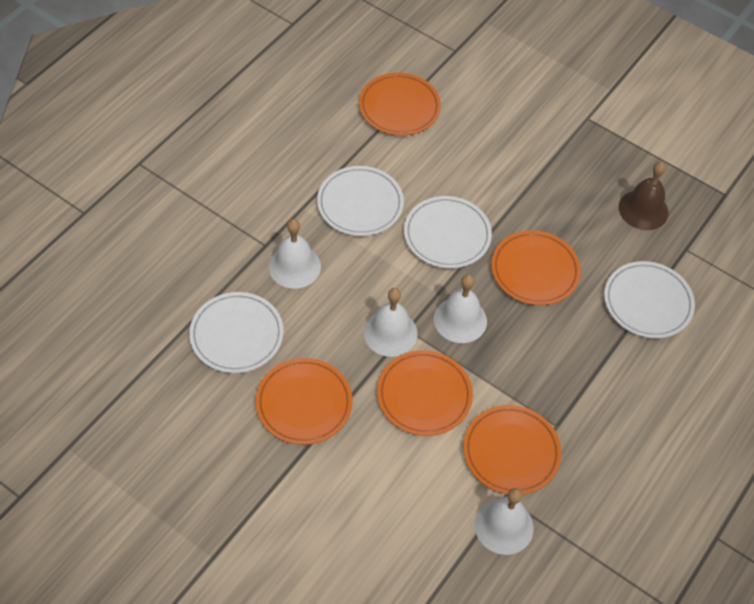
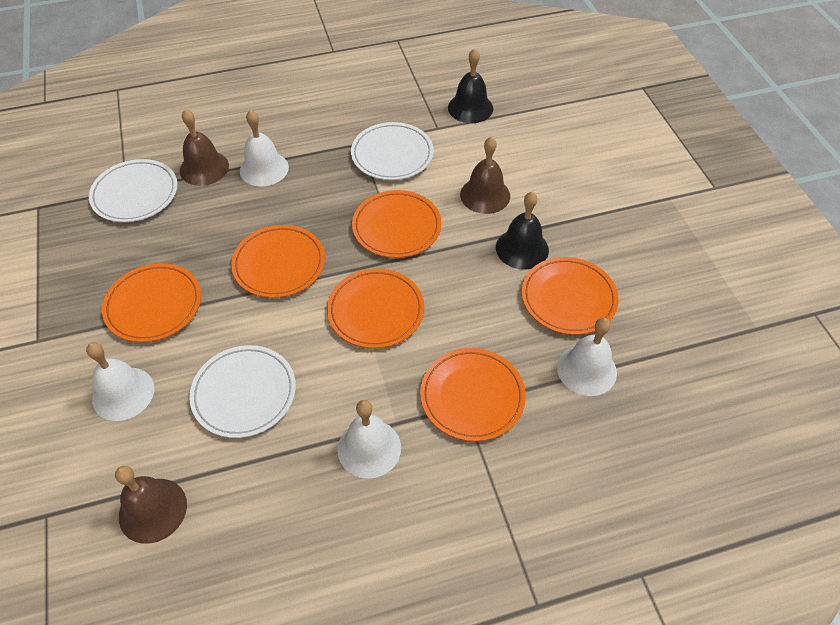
black bell: 0 -> 2
brown bell: 1 -> 3
orange plate: 5 -> 6
white plate: 4 -> 3

